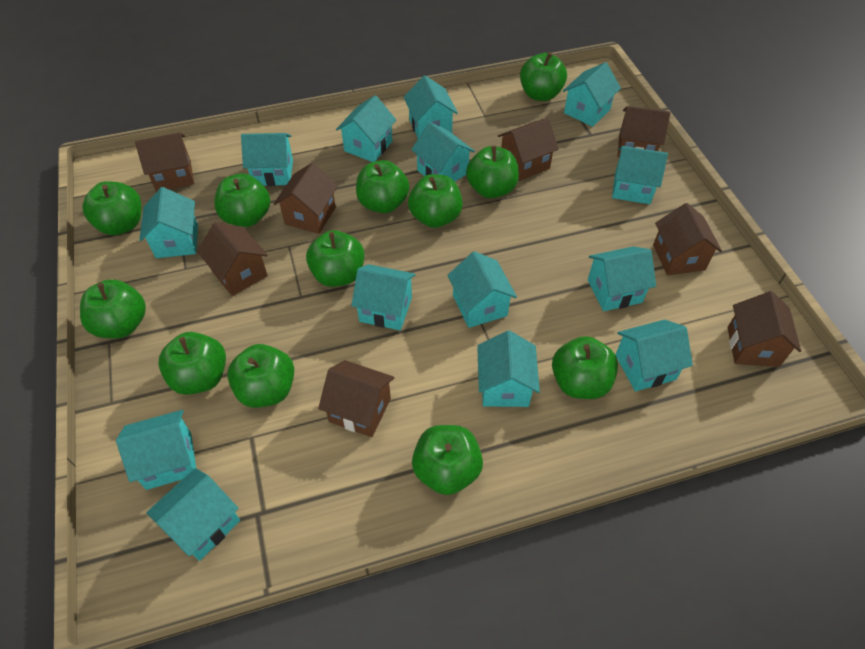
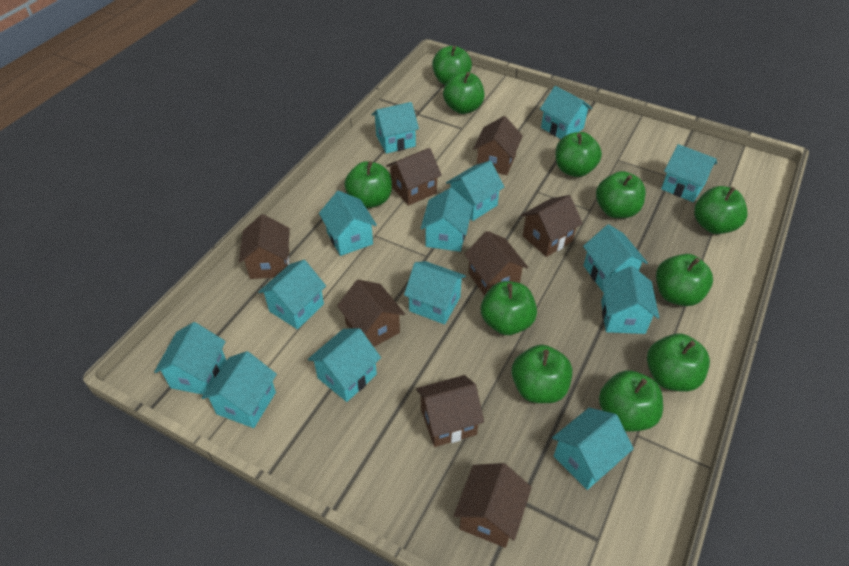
green apple: 12 -> 11

